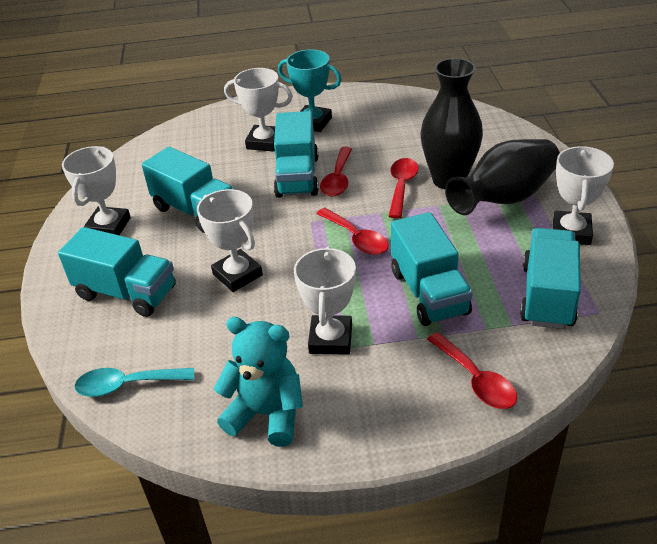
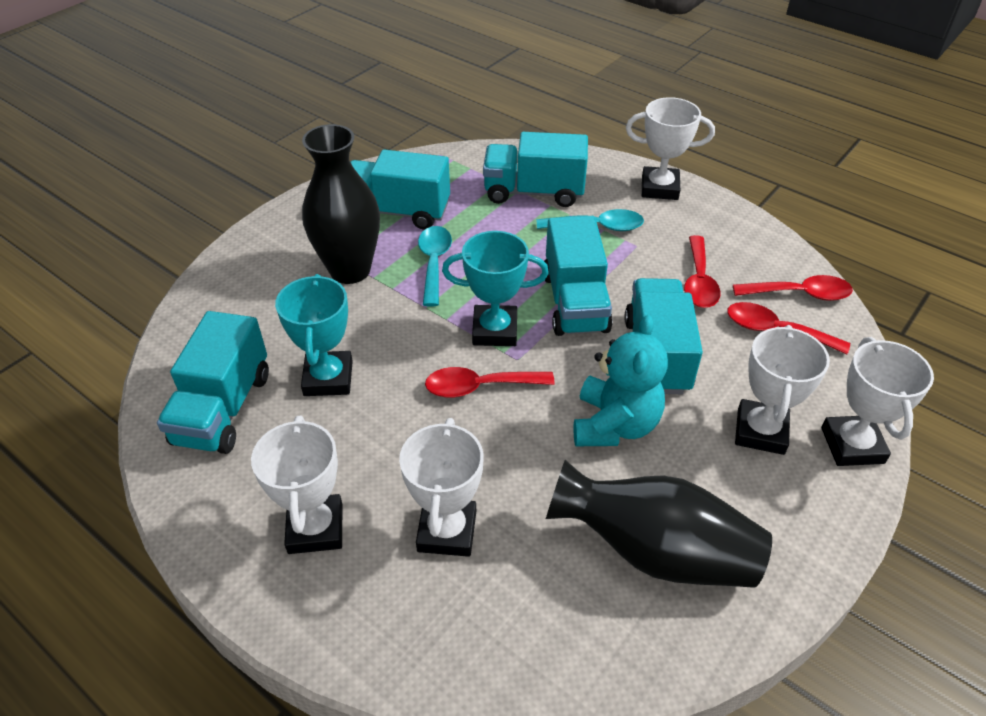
turquoise spoon: 1 -> 2
turquoise trophy: 1 -> 2

